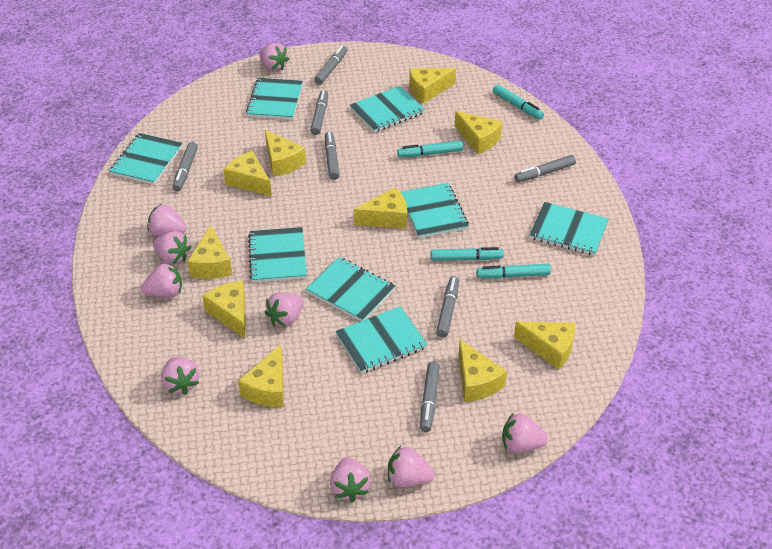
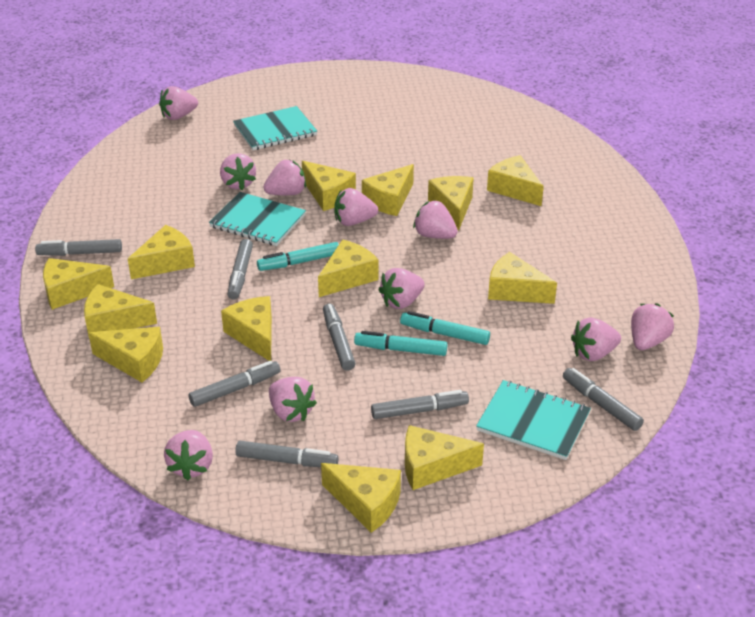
pink strawberry: 9 -> 10
turquoise marker: 4 -> 3
turquoise notebook: 8 -> 3
yellow cheese: 10 -> 13

